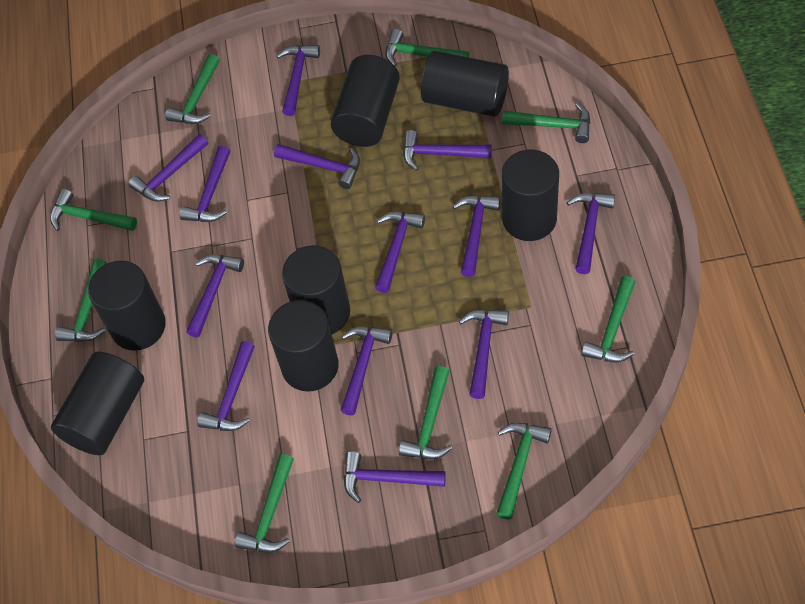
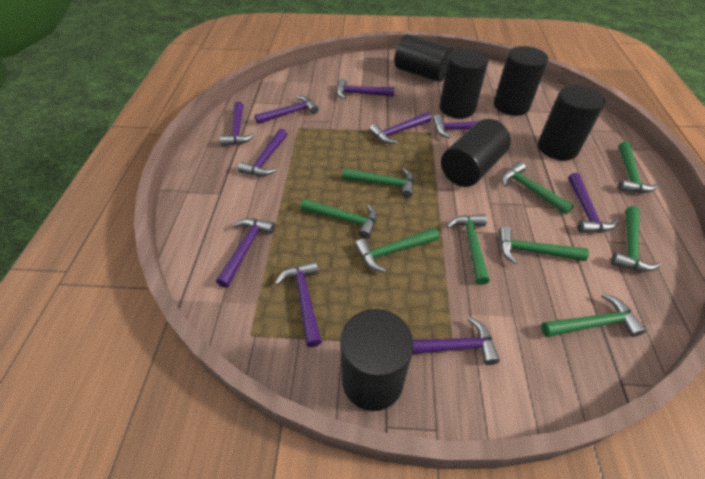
black cylinder: 7 -> 6
purple hammer: 13 -> 10

